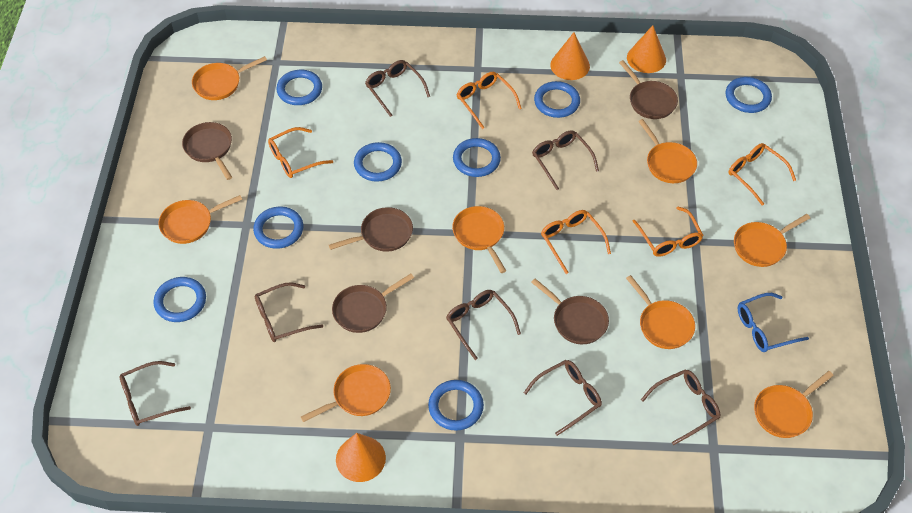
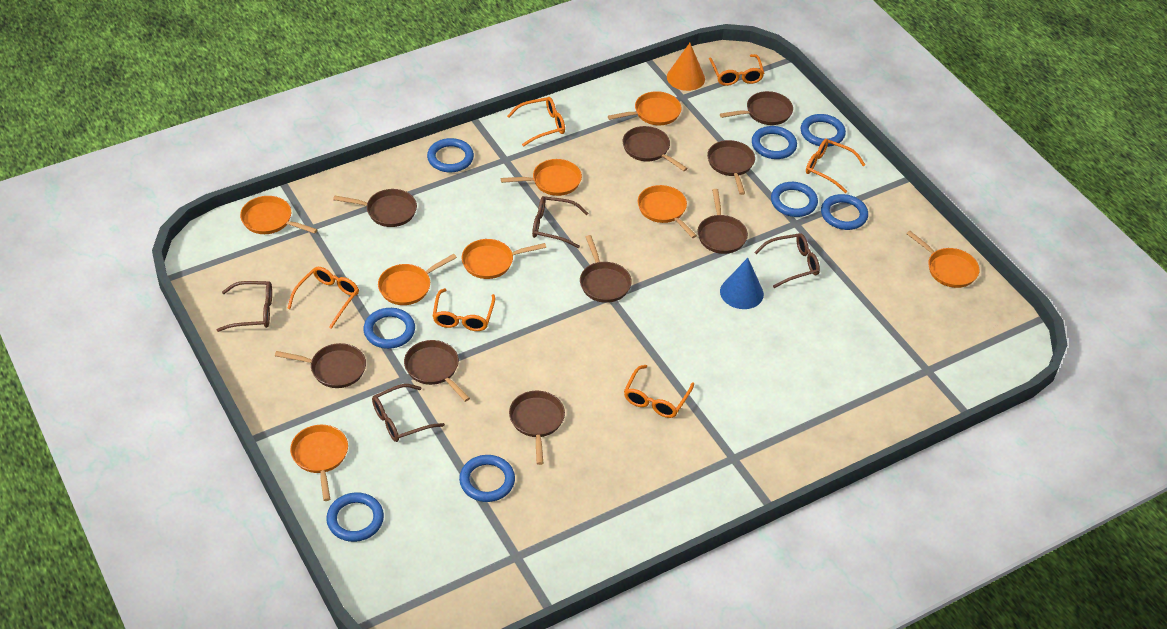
blue cone: 0 -> 1
blue glasses: 1 -> 0
brown glasses: 7 -> 4
brown pan: 5 -> 9
orange cone: 3 -> 1
orange glasses: 5 -> 6

